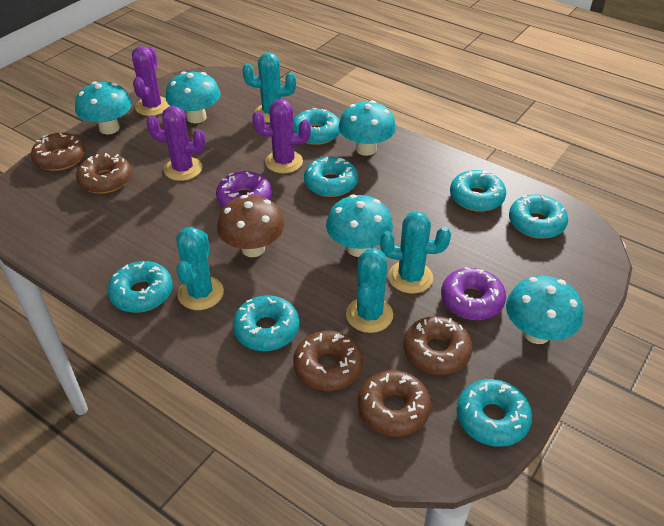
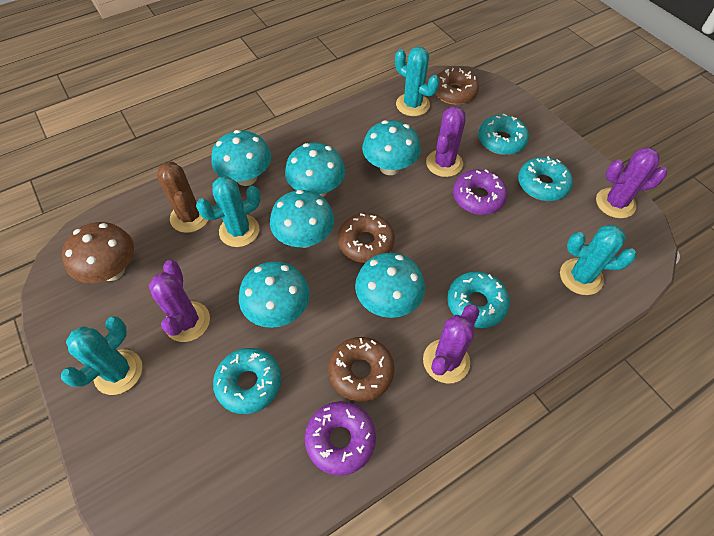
brown cactus: 0 -> 1
brown donut: 5 -> 3
purple cactus: 3 -> 4
turquoise donut: 7 -> 4
turquoise mushroom: 5 -> 6

